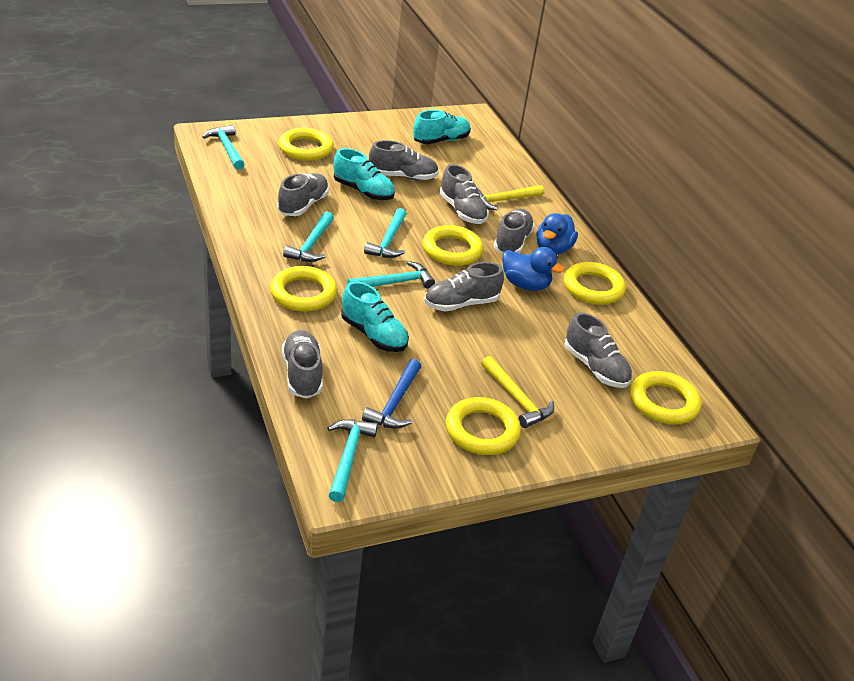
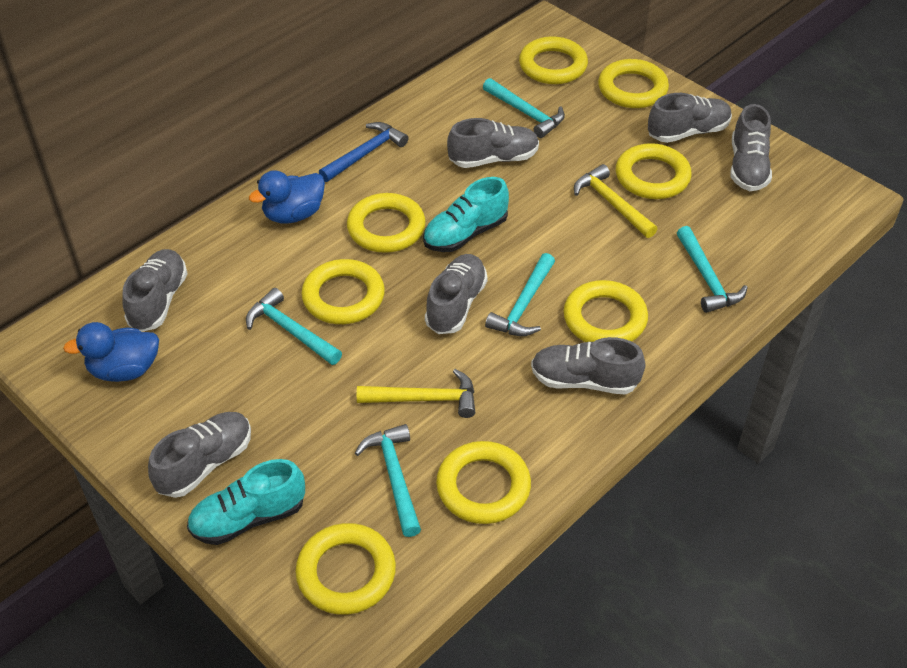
turquoise shoe: 3 -> 2
yellow ring: 6 -> 8

